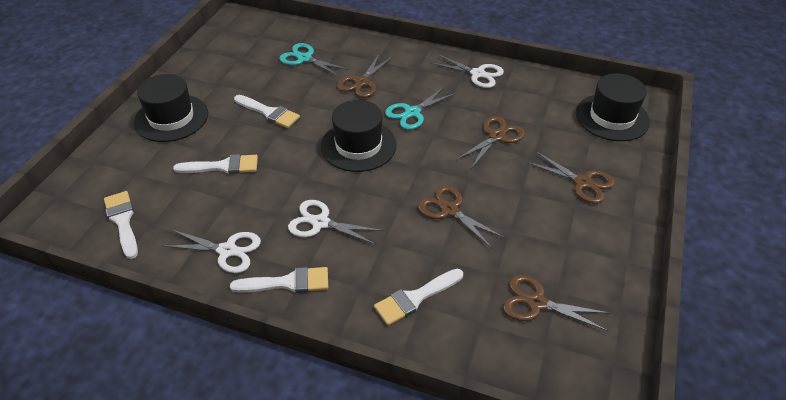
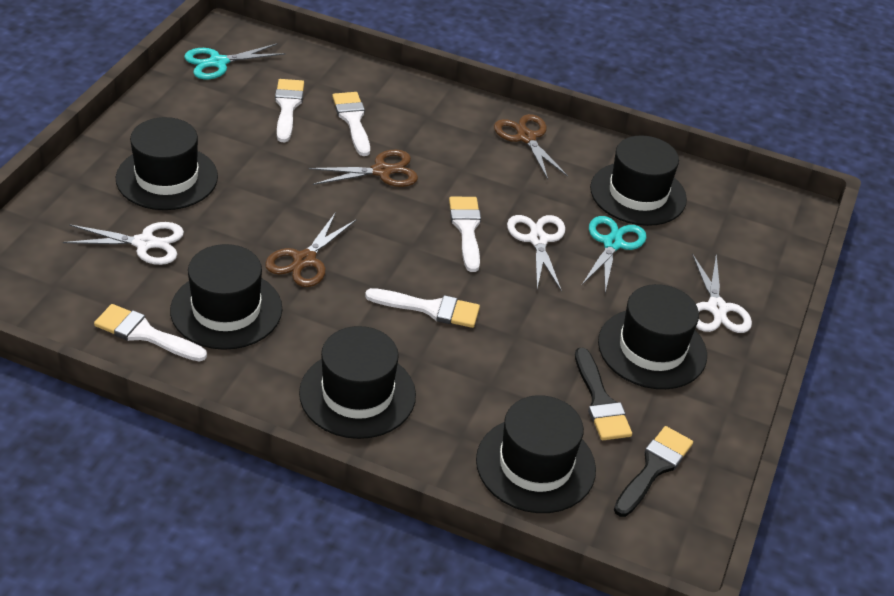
black brush: 0 -> 2
black hat: 3 -> 6
brown scissors: 5 -> 3

